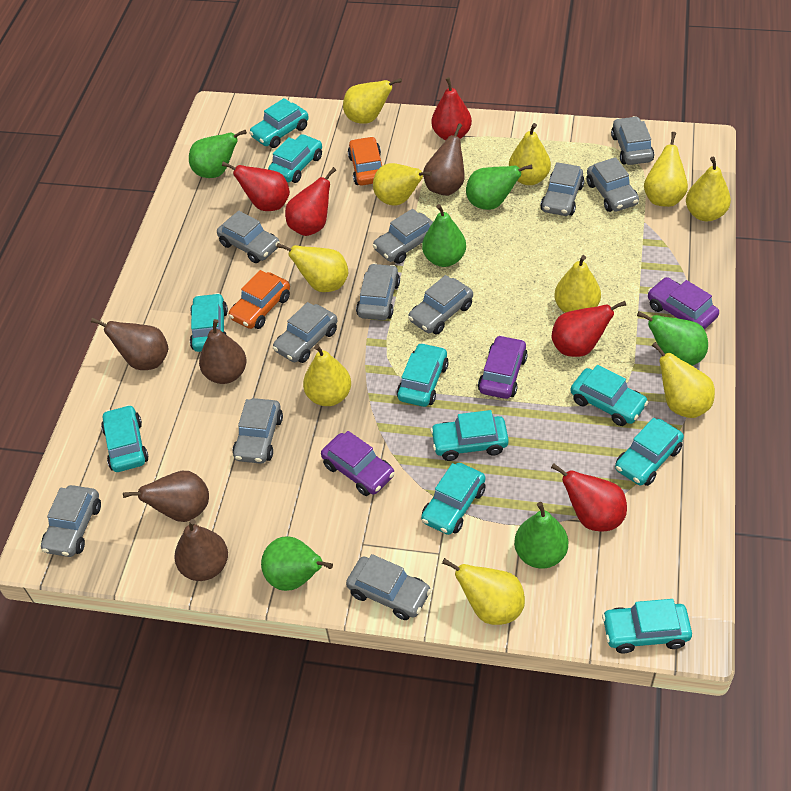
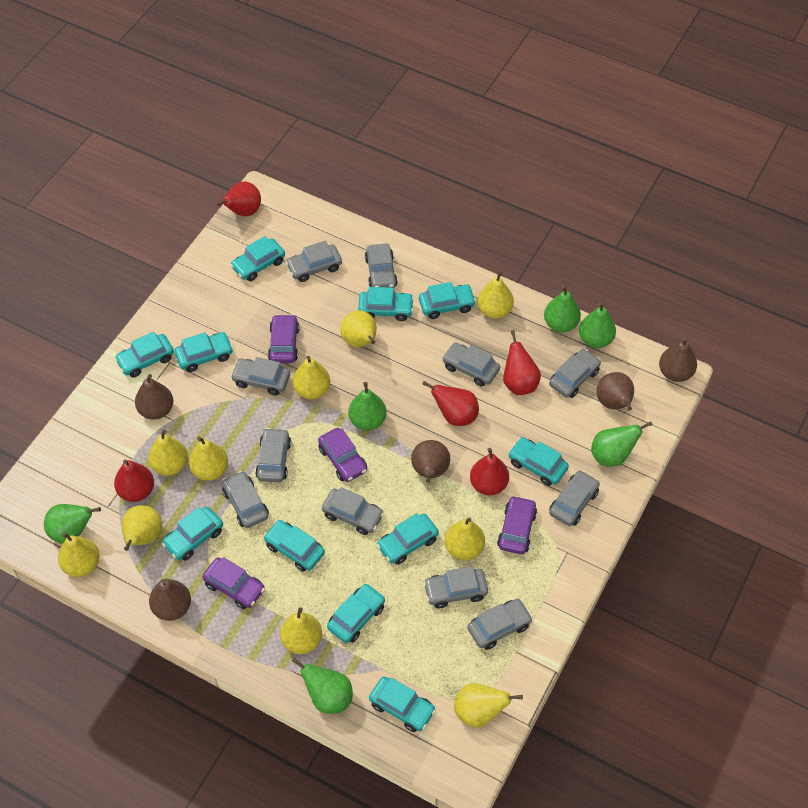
orange car: 2 -> 0
purple car: 3 -> 4
turquoise car: 10 -> 11

